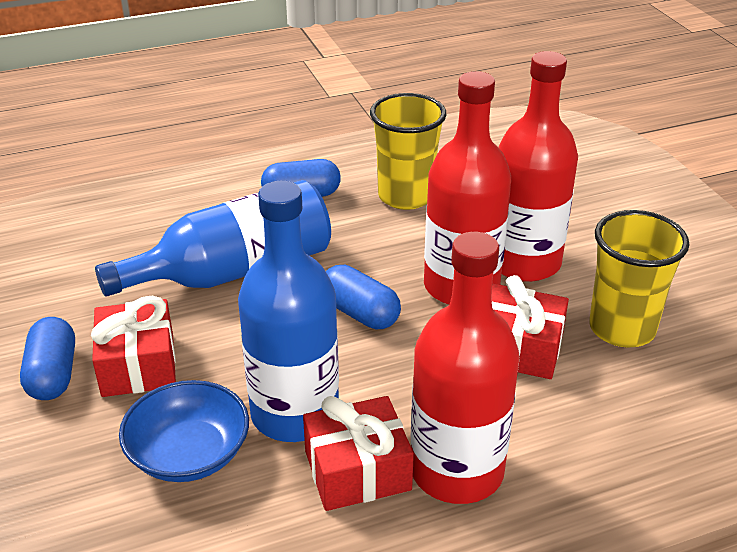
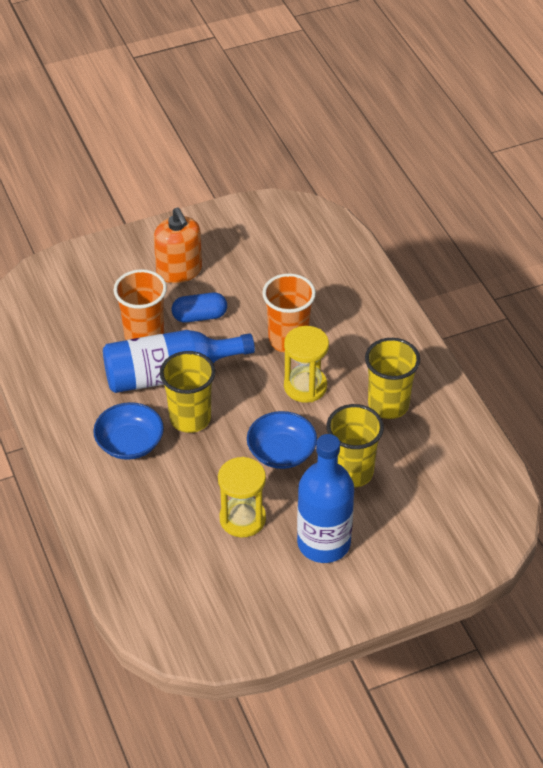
blue bowl: 1 -> 2
blue capsule: 3 -> 1
orange cup: 0 -> 2
orange soap dispenser: 0 -> 1
red bottle: 3 -> 0
red gift: 3 -> 0
yellow cup: 2 -> 3
yellow hourglass: 0 -> 2

